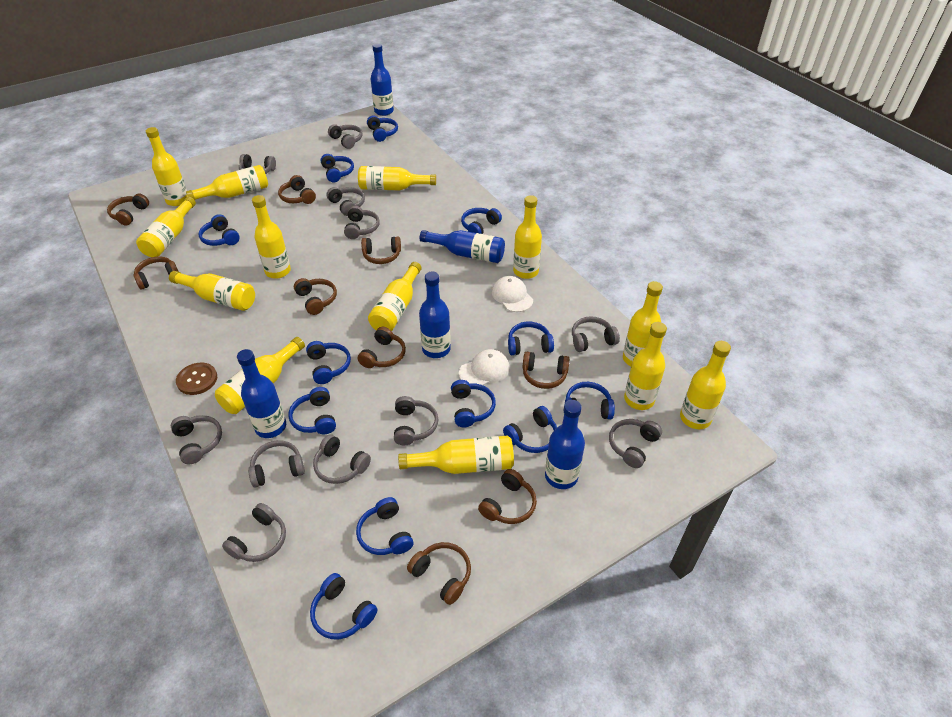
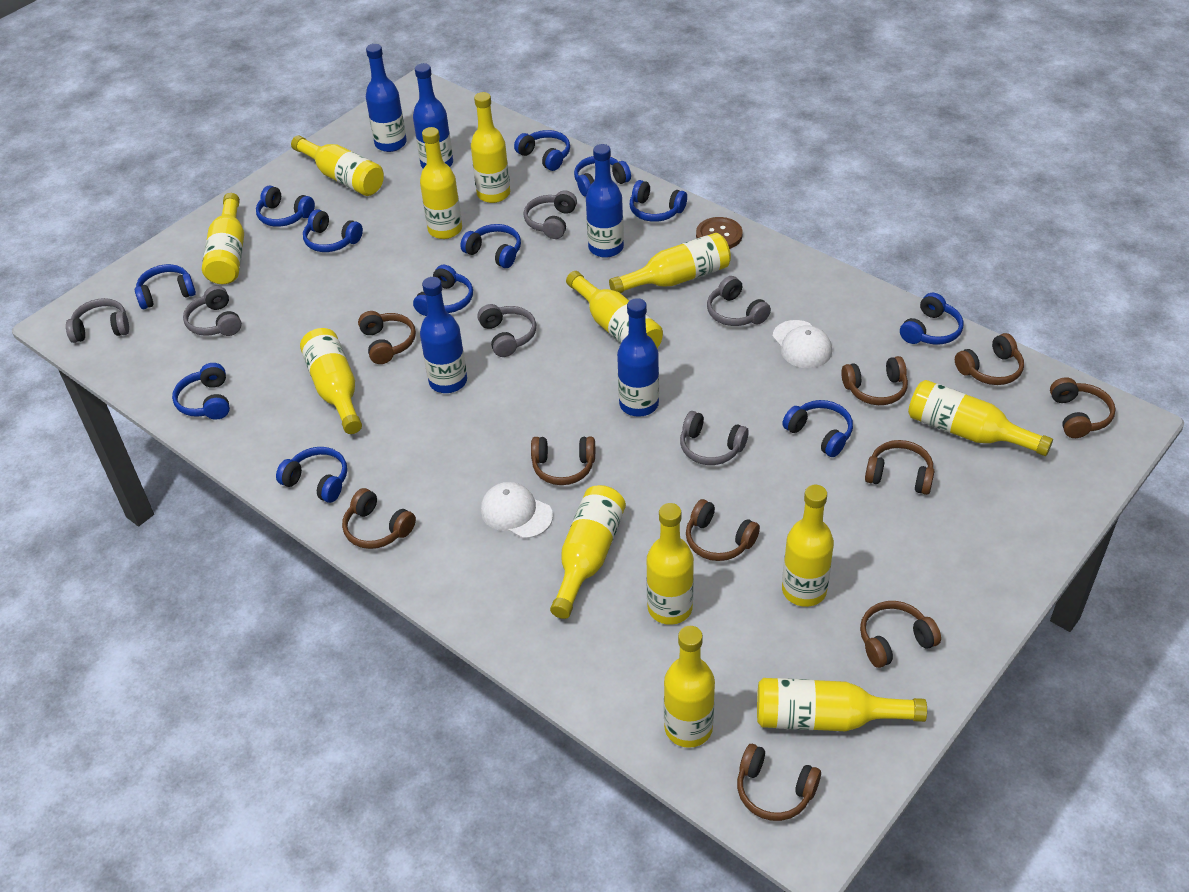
brown headphones: 9 -> 10
grey headphones: 11 -> 6

